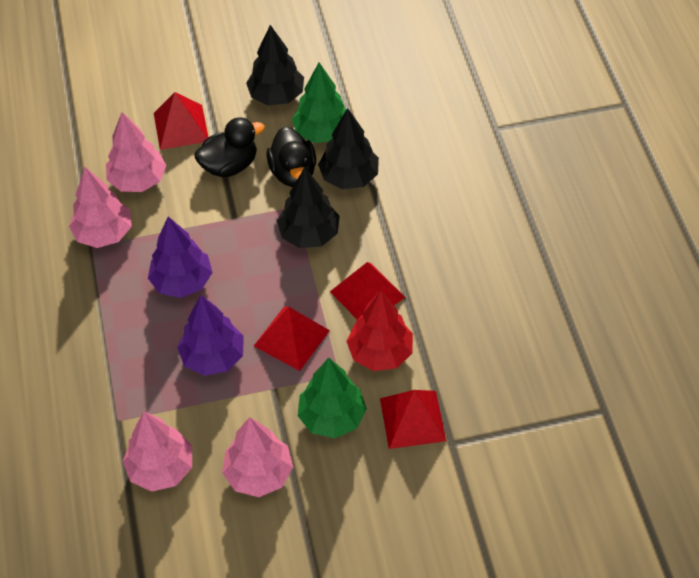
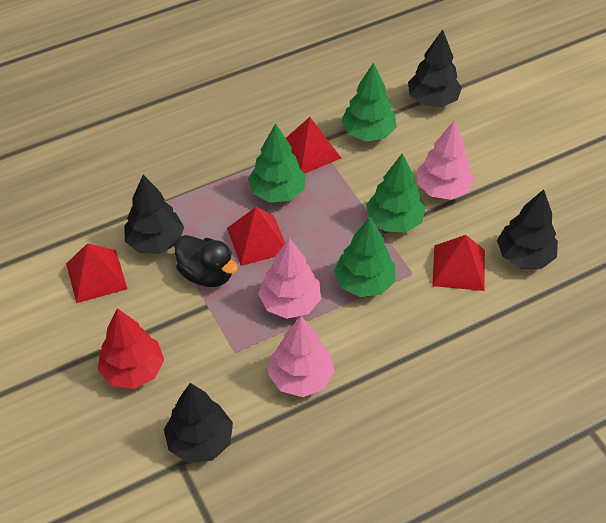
black duck: 2 -> 1
black tree: 3 -> 4
green tree: 2 -> 4
pink tree: 4 -> 3
purple tree: 2 -> 0

